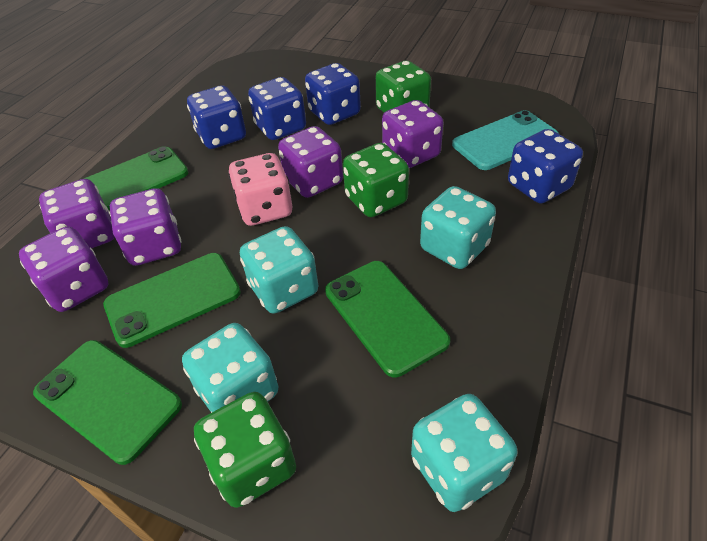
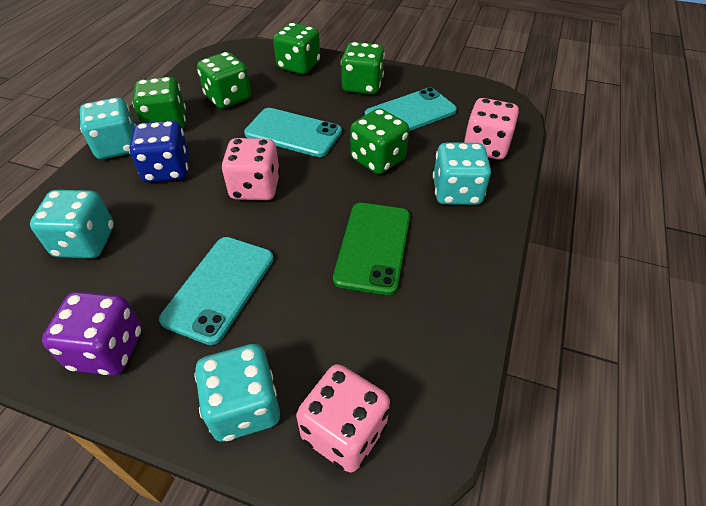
blue dice: 4 -> 1
green dice: 3 -> 5
green phone: 4 -> 1
pink dice: 1 -> 3
purple dice: 5 -> 1
turquoise phone: 1 -> 3

